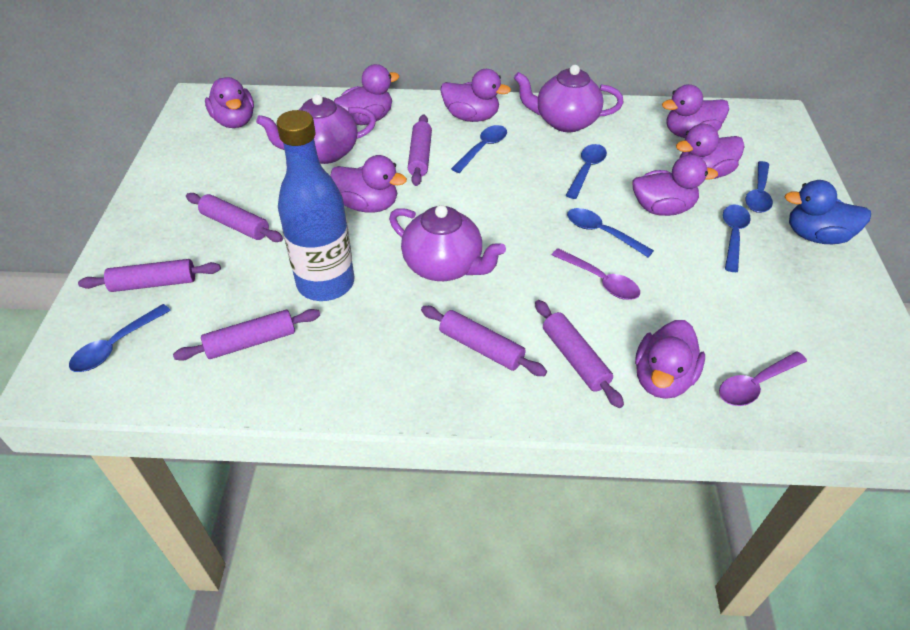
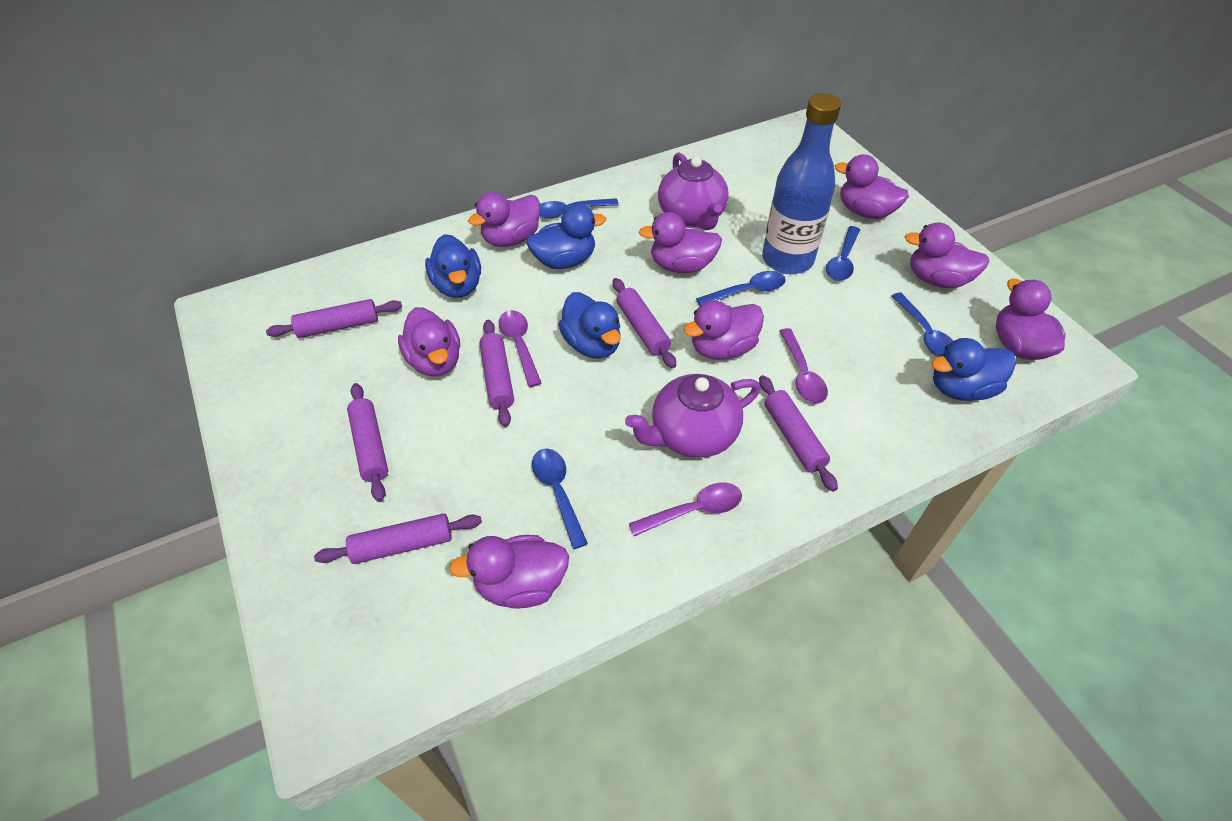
blue duck: 1 -> 4
blue spoon: 6 -> 5
purple spoon: 2 -> 3
purple teapot: 3 -> 2

